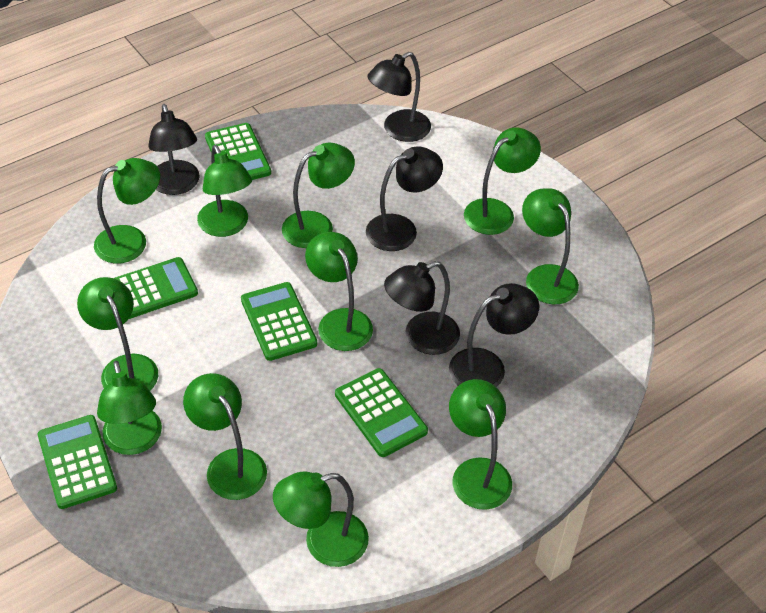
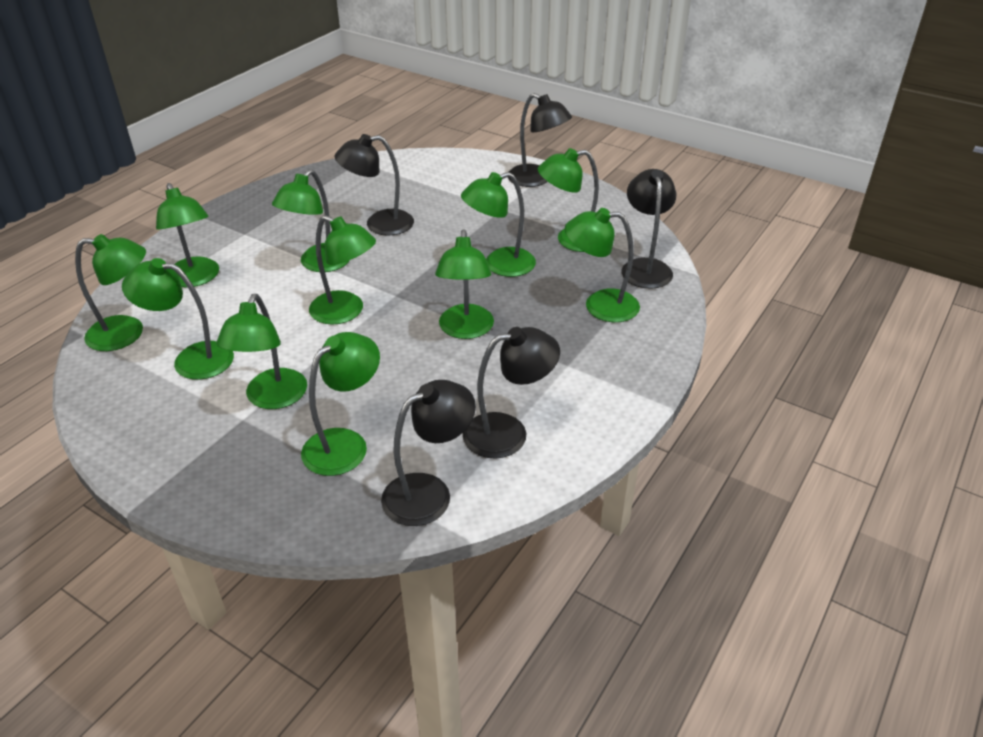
green calculator: 5 -> 0

